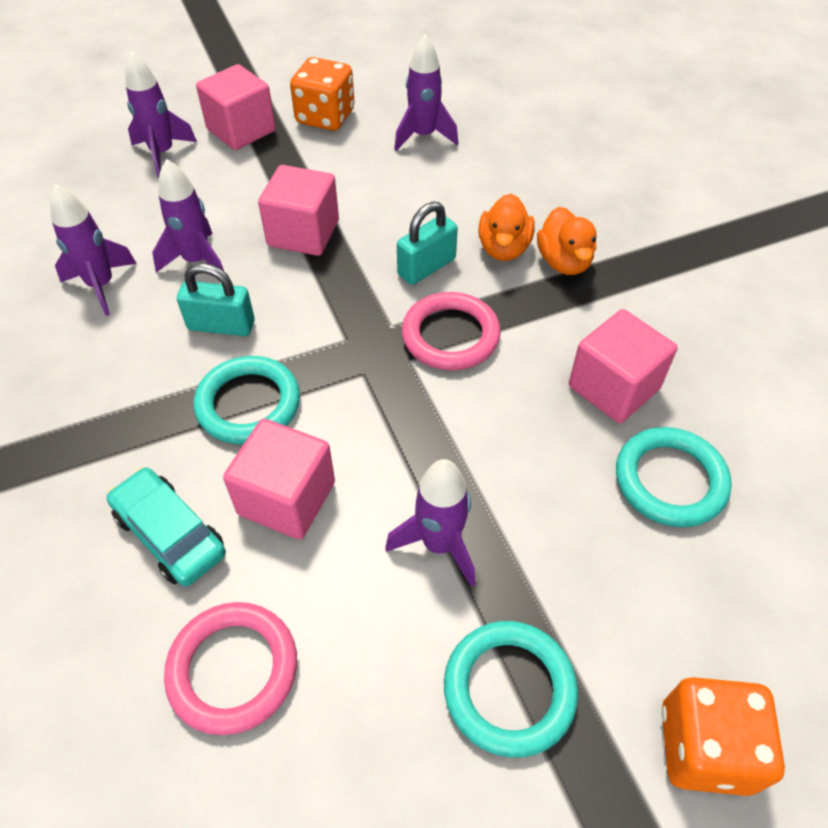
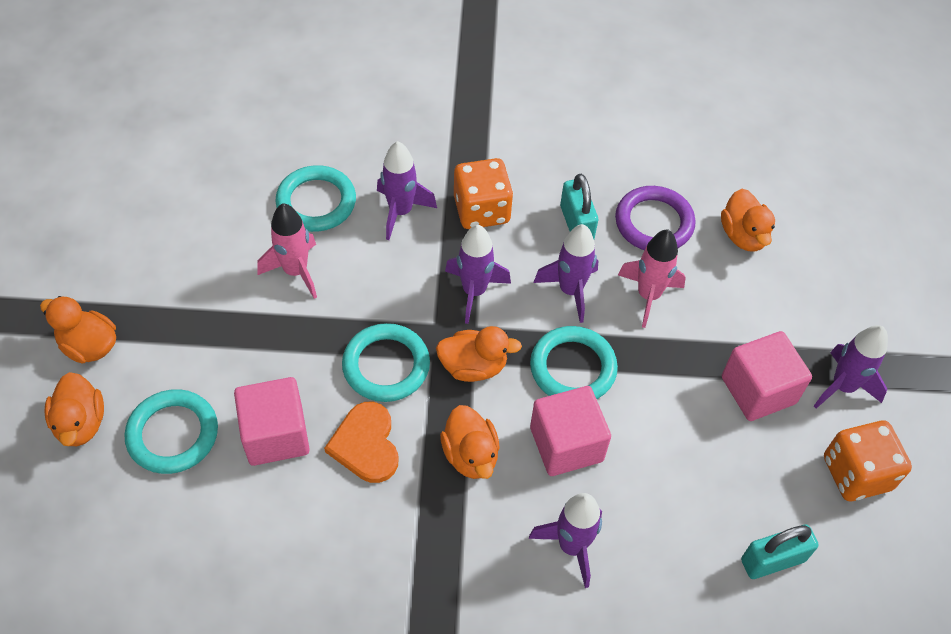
orange duck: 2 -> 5
orange heart: 0 -> 1
pink cube: 4 -> 3
pink ring: 2 -> 0
pink rocket: 0 -> 2
purple ring: 0 -> 1
turquoise car: 1 -> 0
turquoise ring: 3 -> 4

